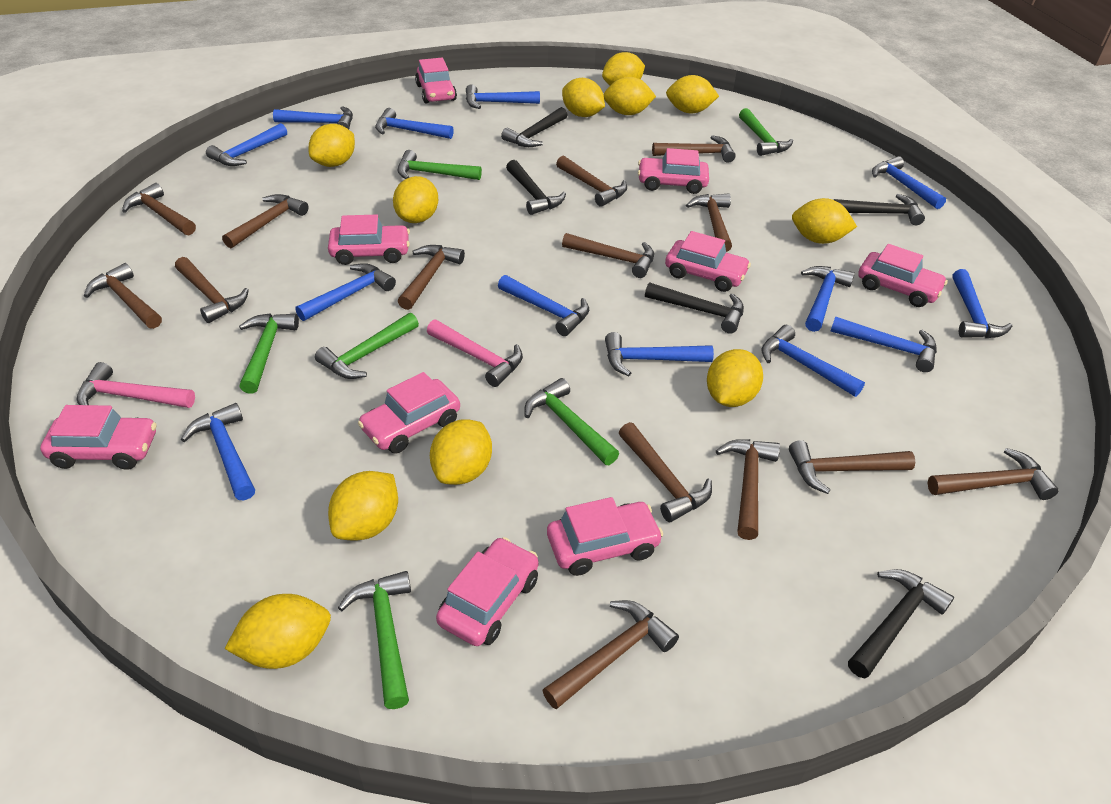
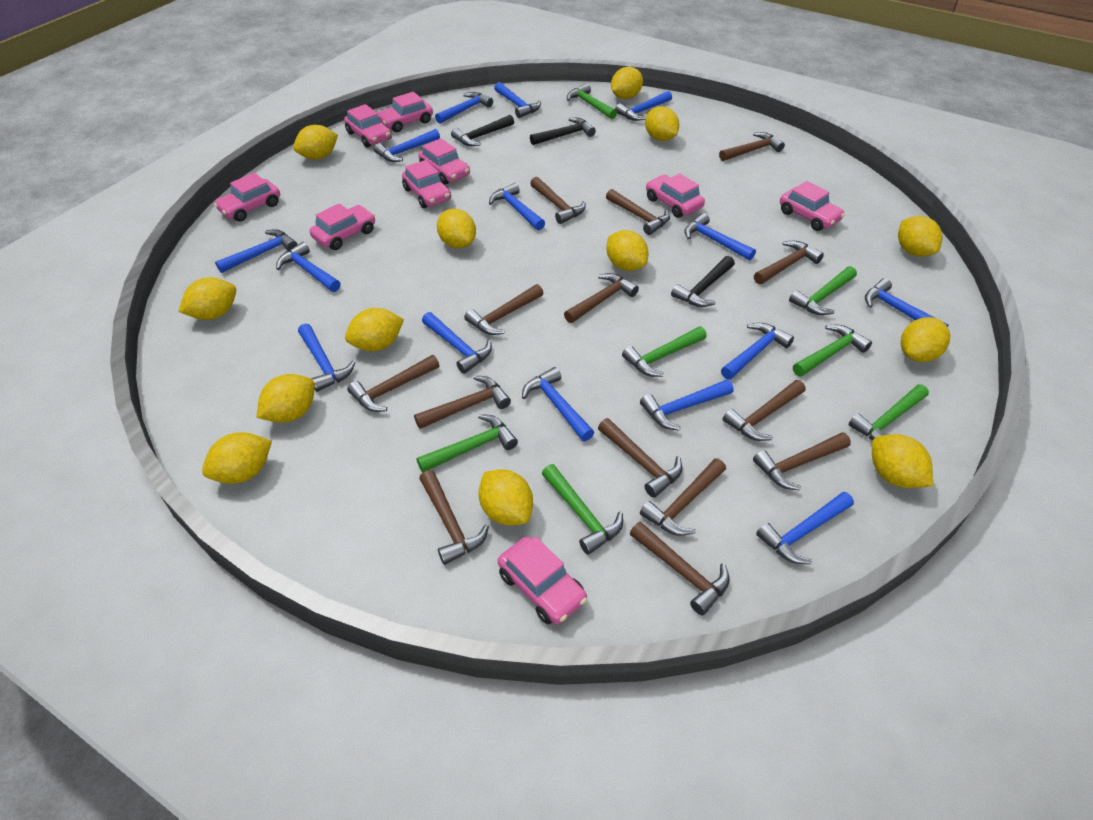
black hammer: 5 -> 3
blue hammer: 13 -> 15
green hammer: 6 -> 7
pink hammer: 2 -> 0
yellow lemon: 11 -> 13

